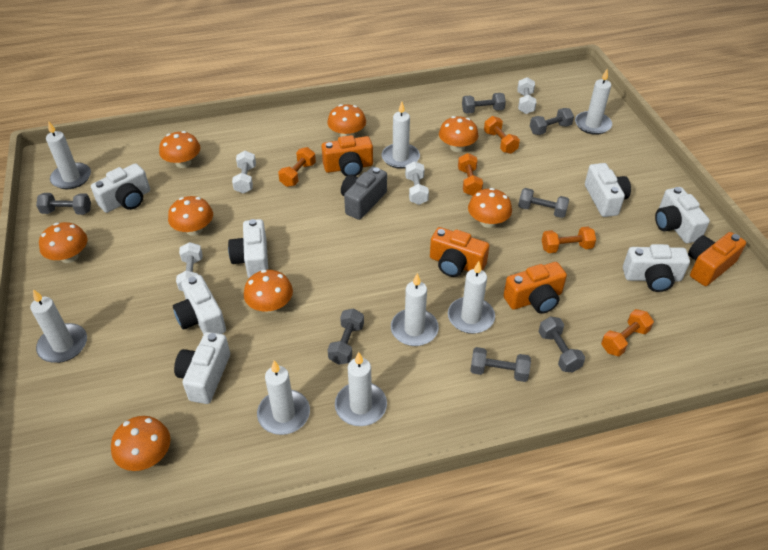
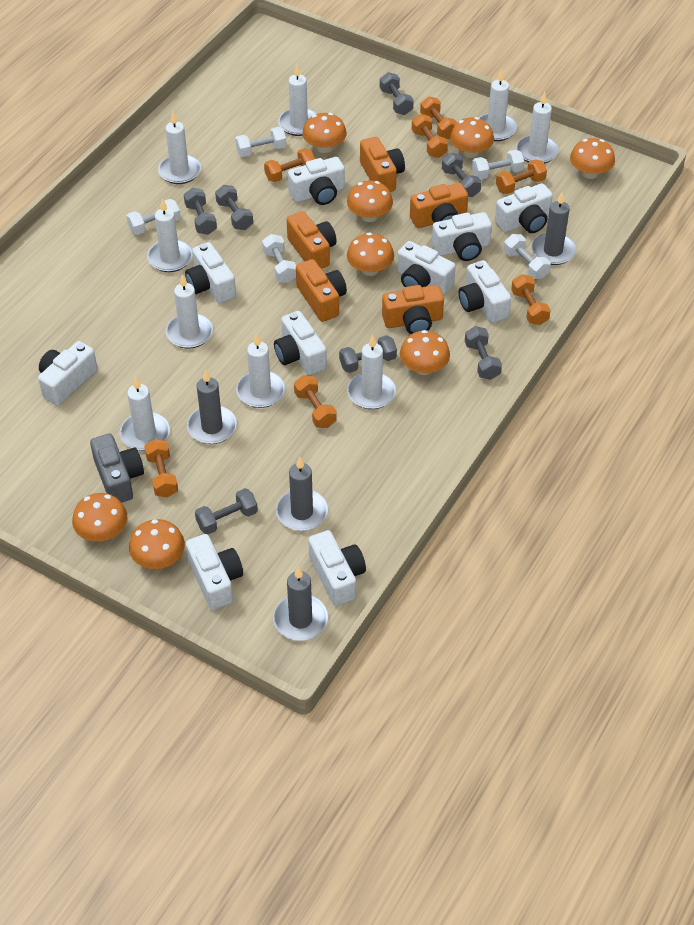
grey candle: 0 -> 4
orange camera: 4 -> 5
orange dumbbell: 5 -> 7
white camera: 7 -> 10
white candle: 8 -> 9
white dumbbell: 4 -> 5

